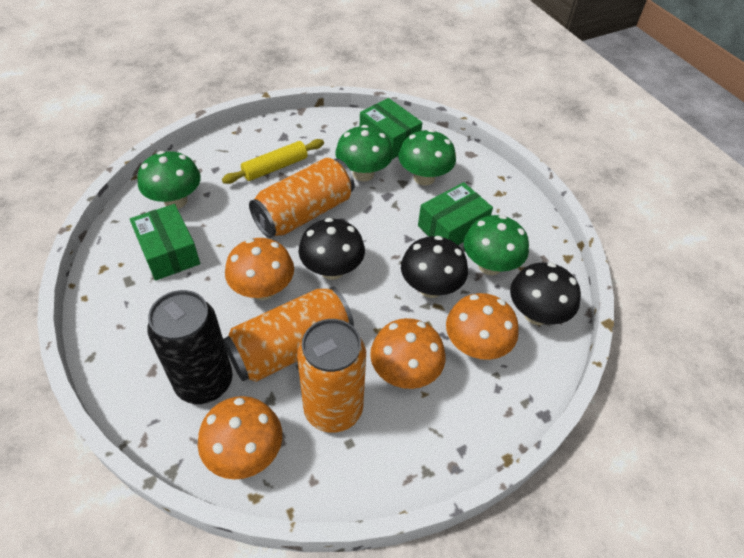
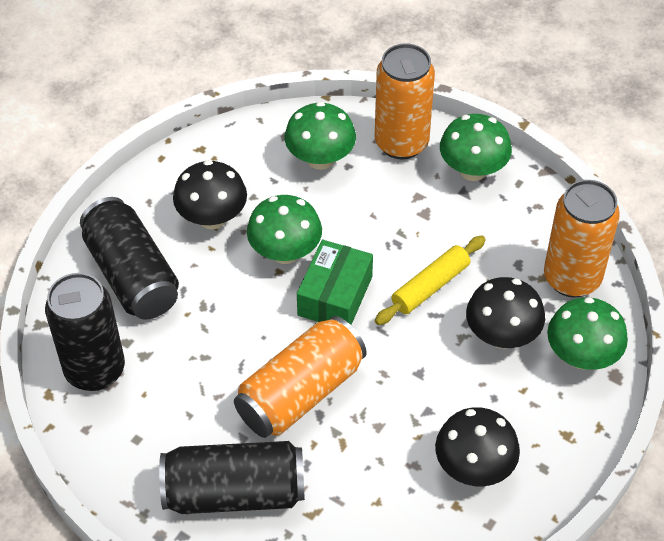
black can: 1 -> 3
green box: 3 -> 1
orange mushroom: 4 -> 0

